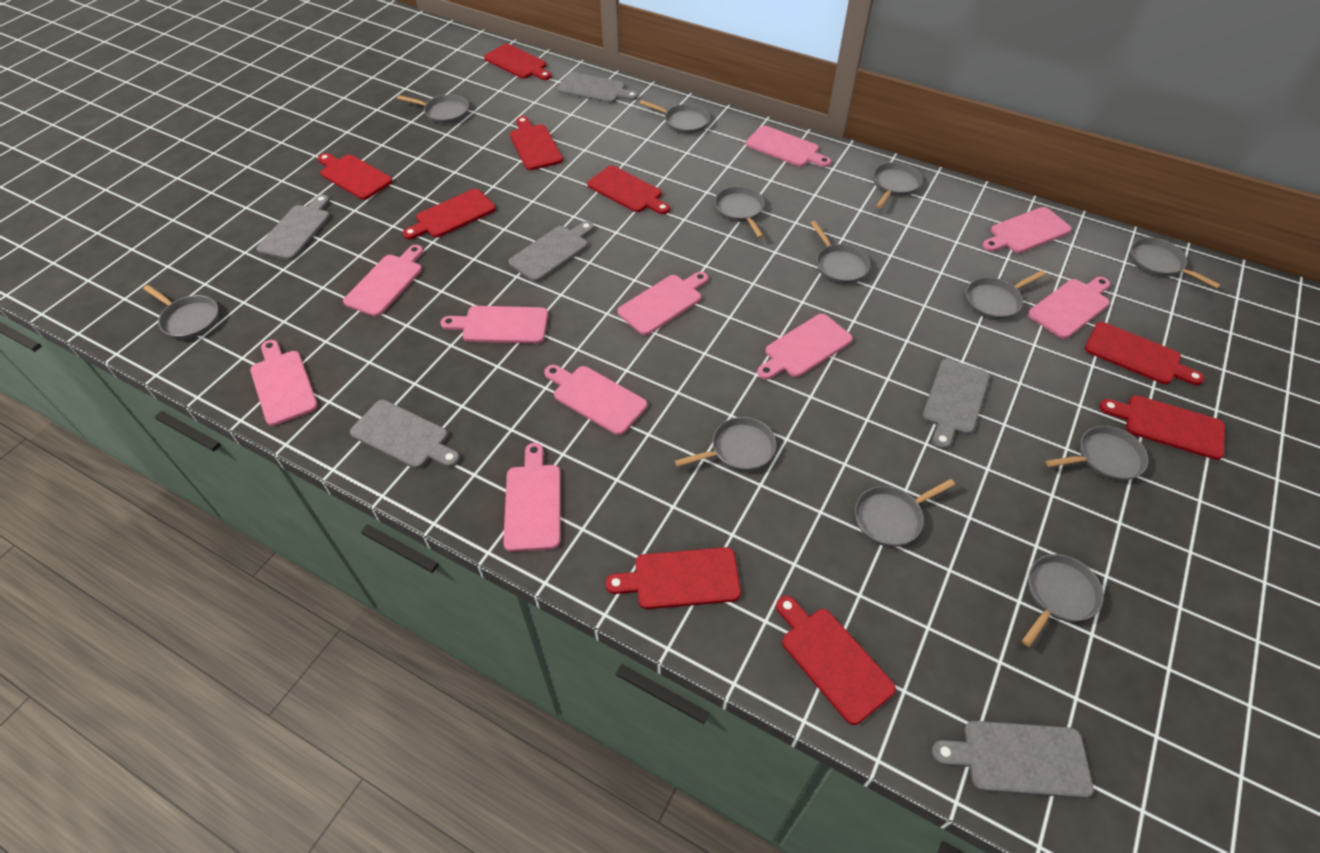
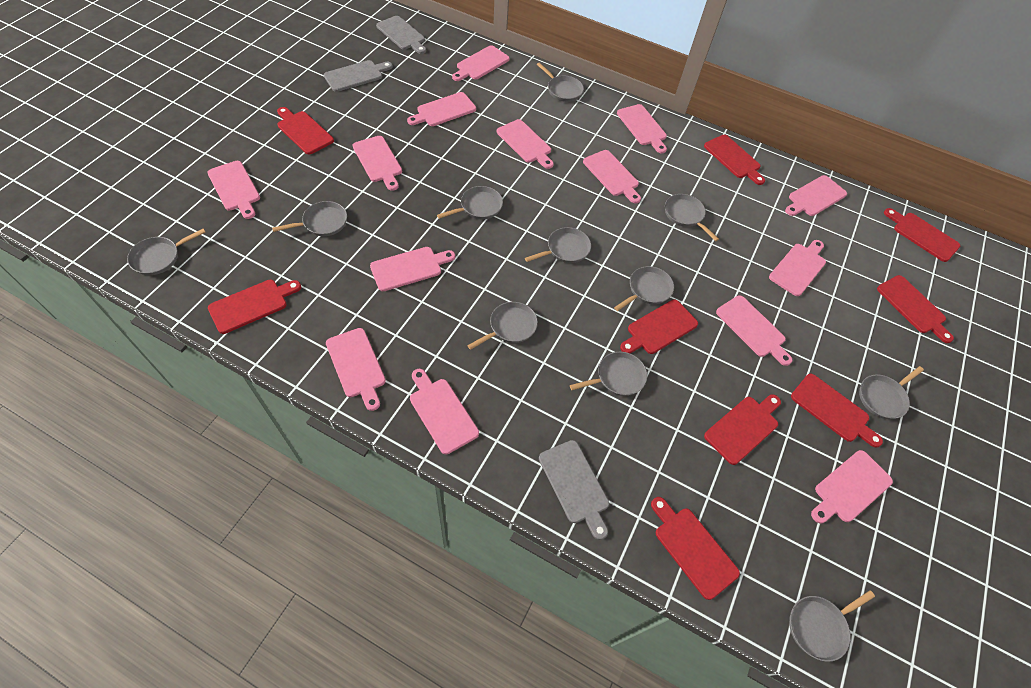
grey cutting board: 6 -> 3
grey pan: 12 -> 11
pink cutting board: 10 -> 14

